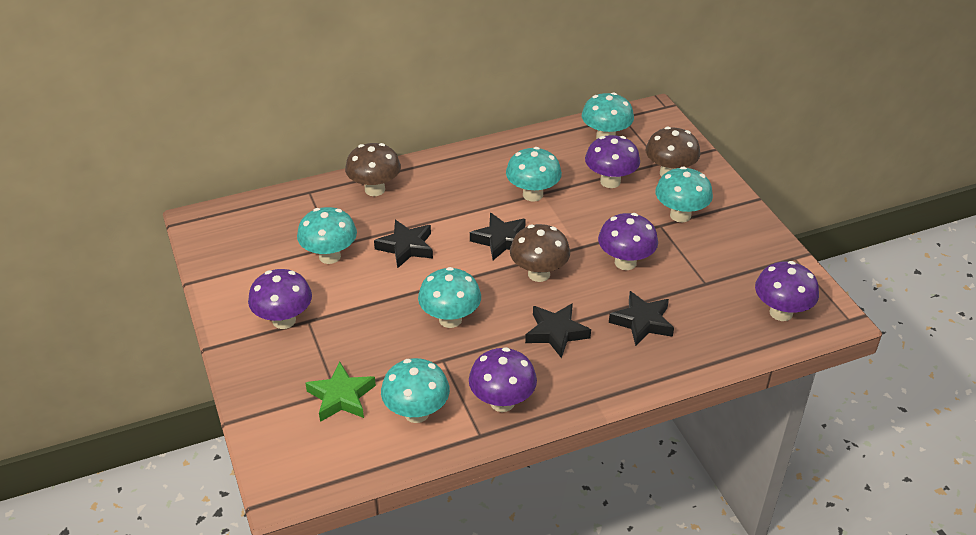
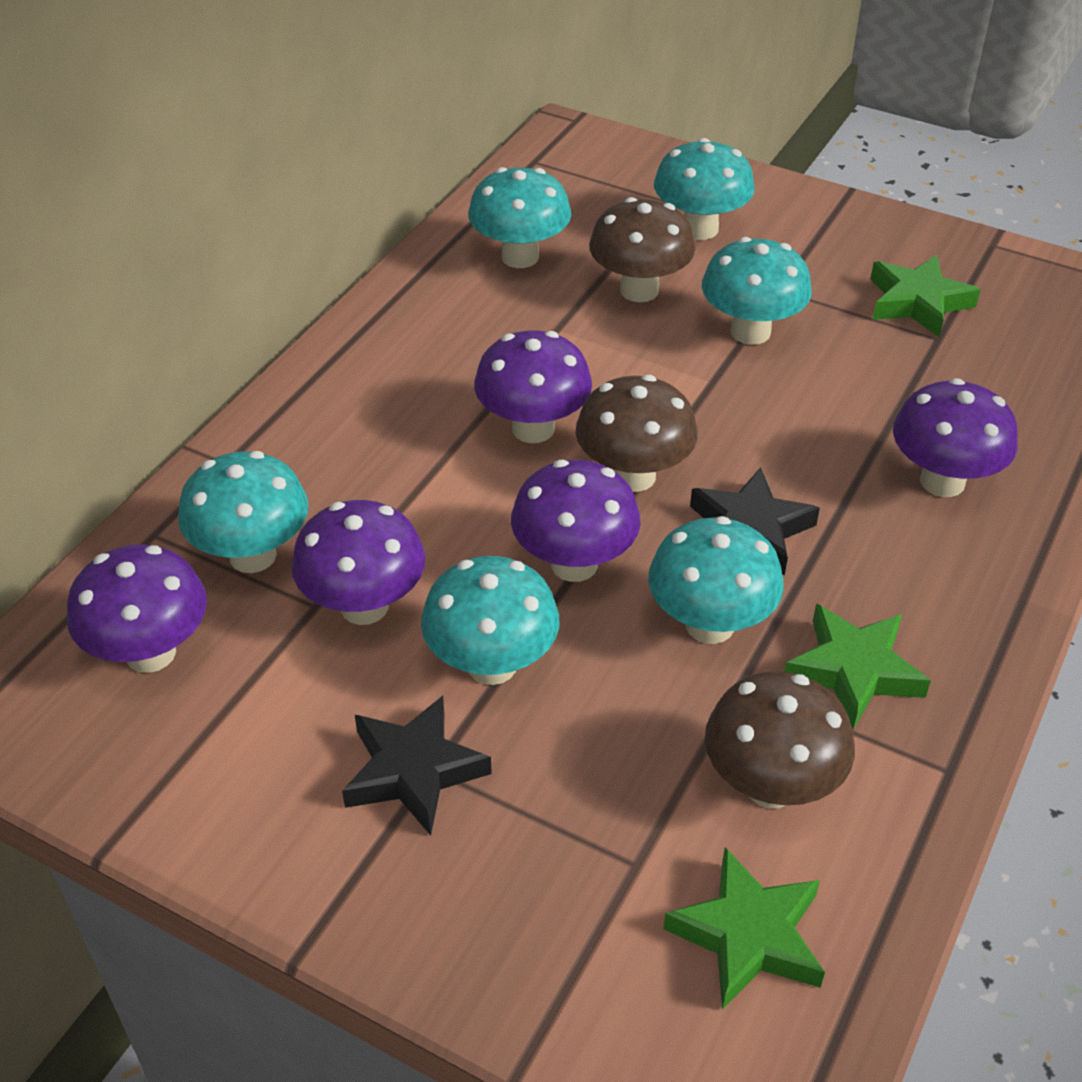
black star: 4 -> 2
green star: 1 -> 3

